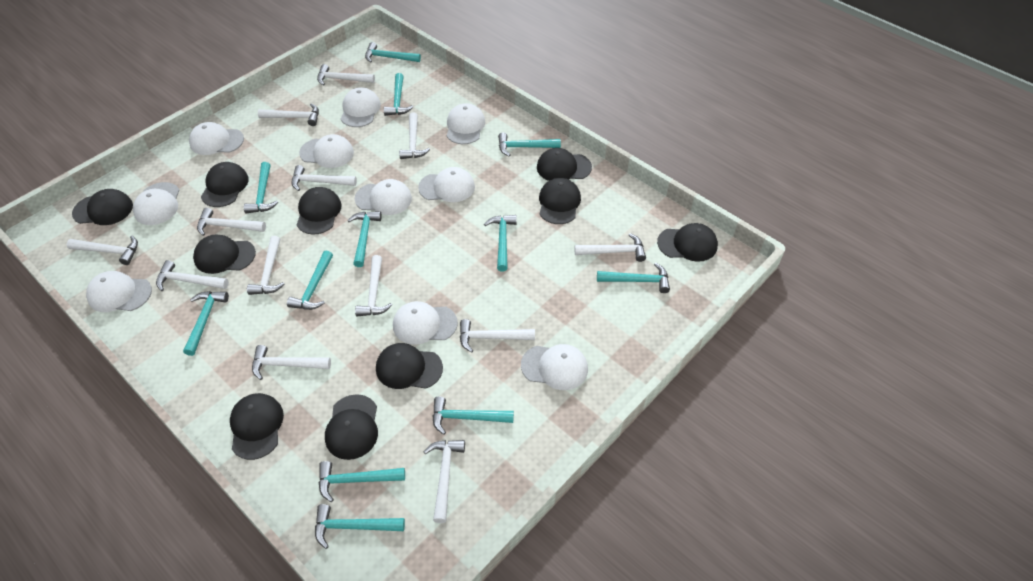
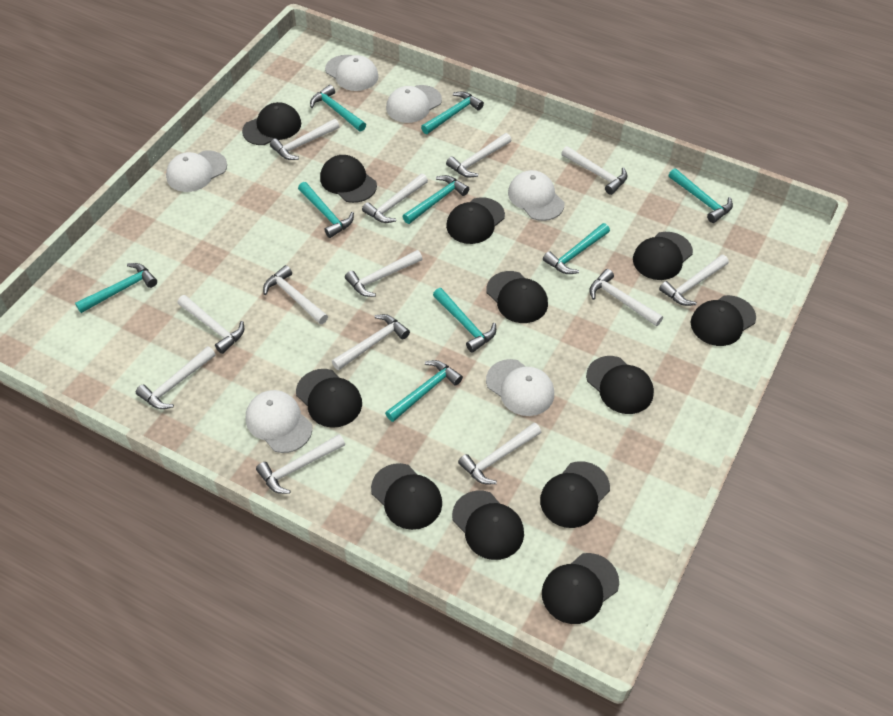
black cap: 10 -> 12
turquoise hammer: 12 -> 9
white cap: 10 -> 6

